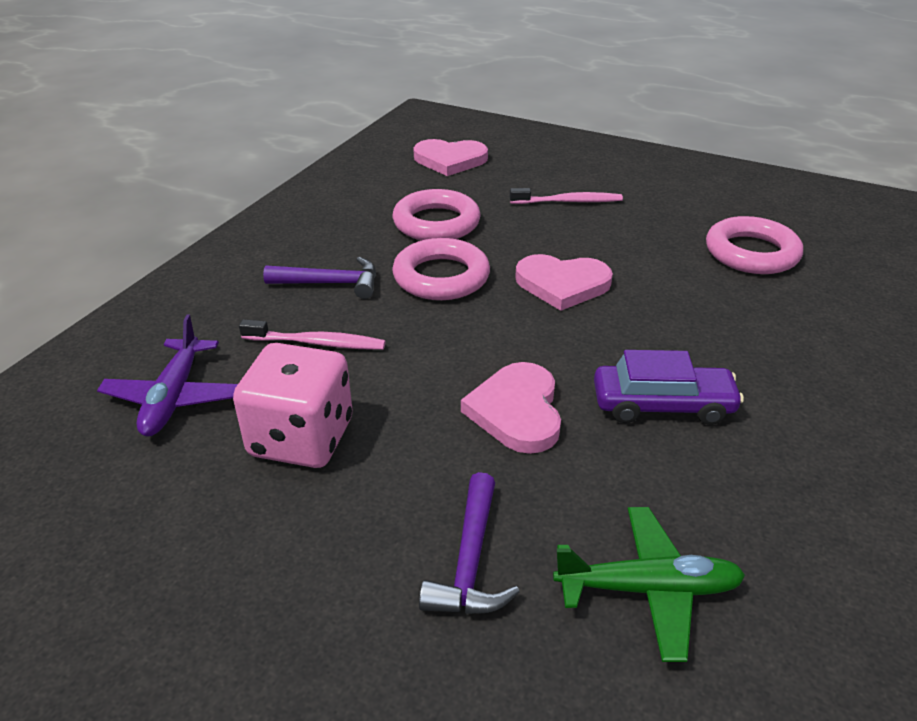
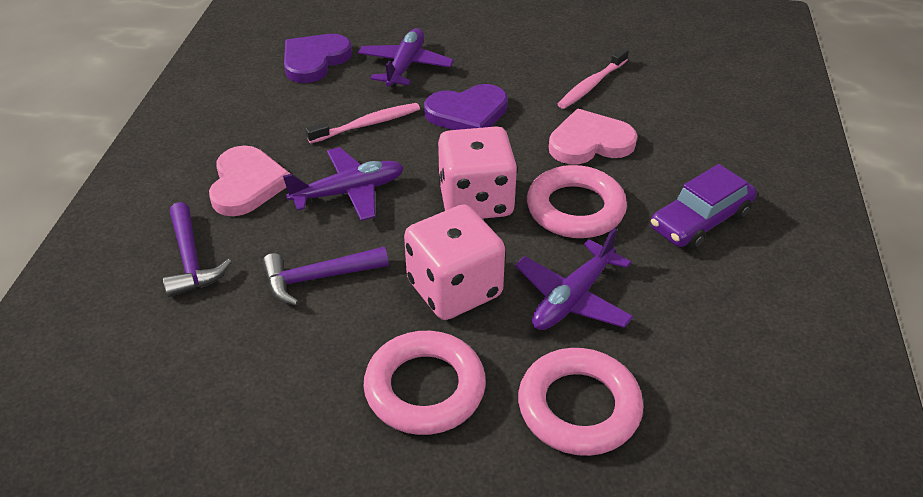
green plane: 1 -> 0
pink dice: 1 -> 2
pink heart: 3 -> 2
purple heart: 0 -> 2
purple plane: 1 -> 3

